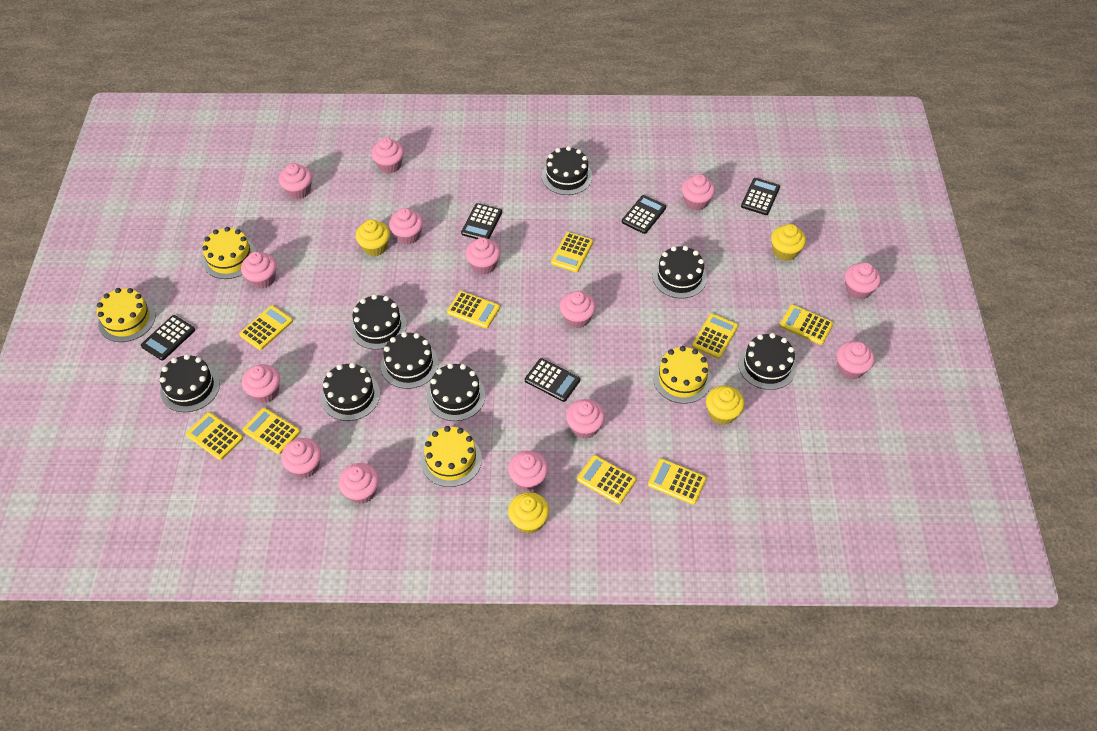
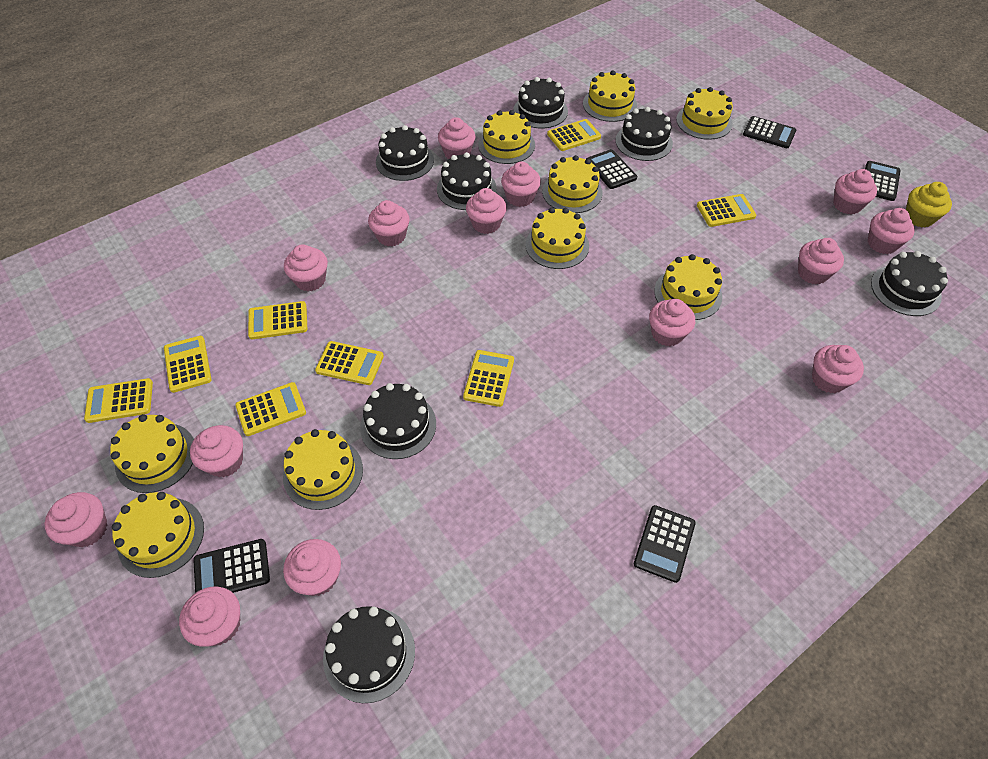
black cake: 8 -> 7
yellow cake: 4 -> 9
yellow calculator: 9 -> 8
yellow cupcake: 4 -> 1

